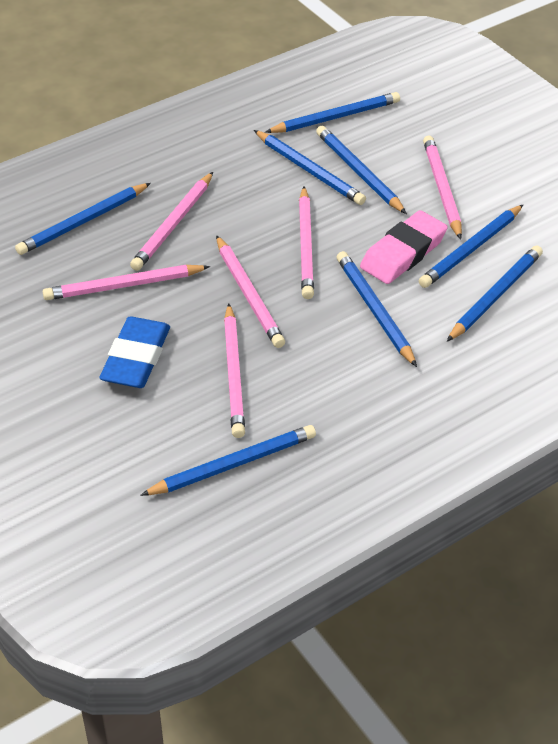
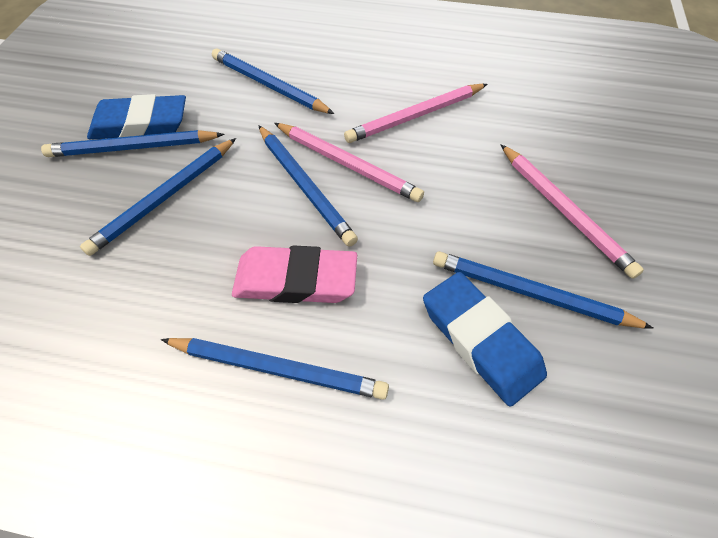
blue eraser: 1 -> 2
blue pencil: 8 -> 6
pink pencil: 6 -> 3

